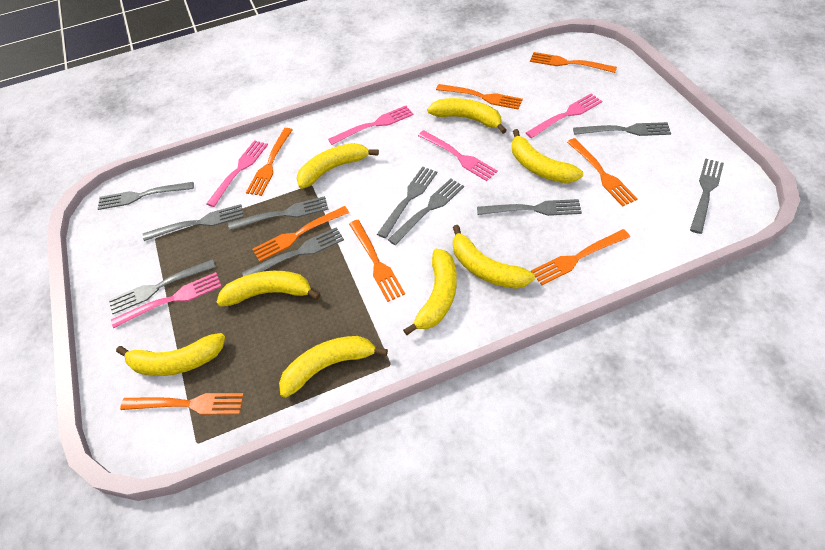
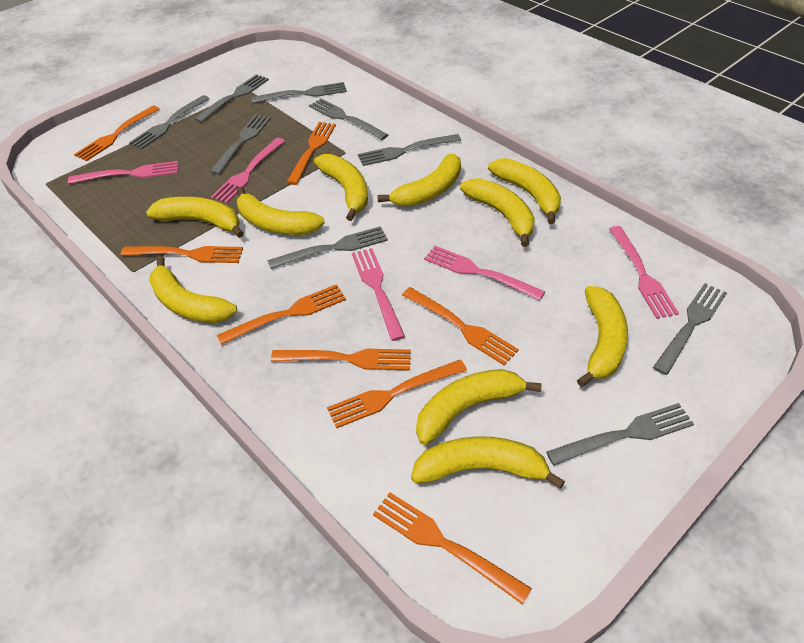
grey fork: 10 -> 9
yellow banana: 8 -> 10

